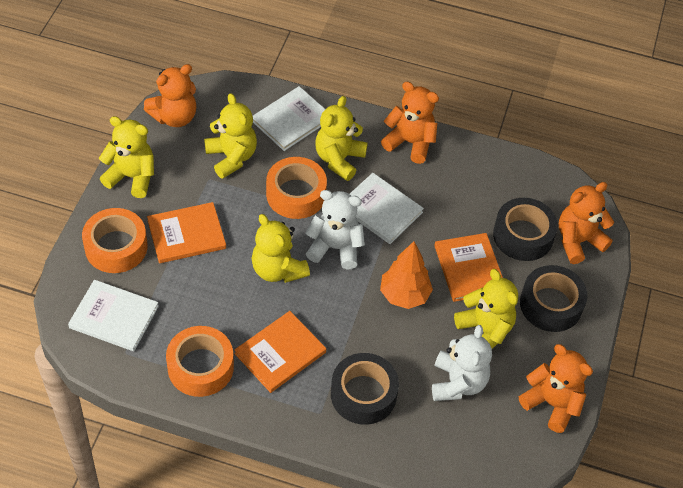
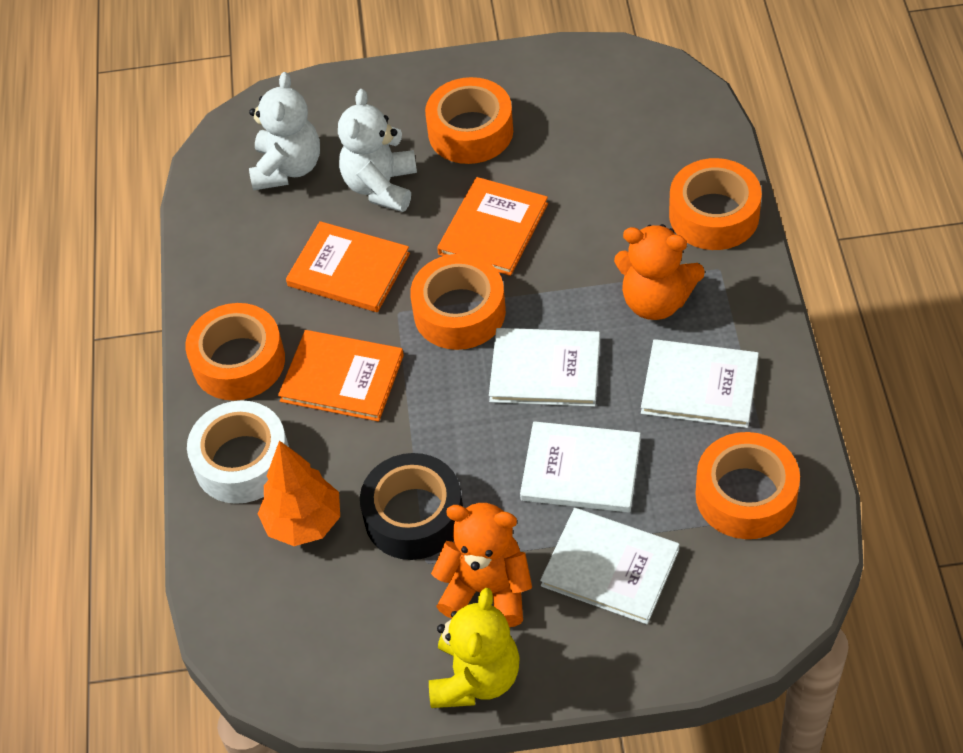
black tape: 3 -> 1
orange tape: 3 -> 5
orange teddy bear: 4 -> 2
white book: 3 -> 4
white tape: 0 -> 1
yellow teddy bear: 5 -> 1

